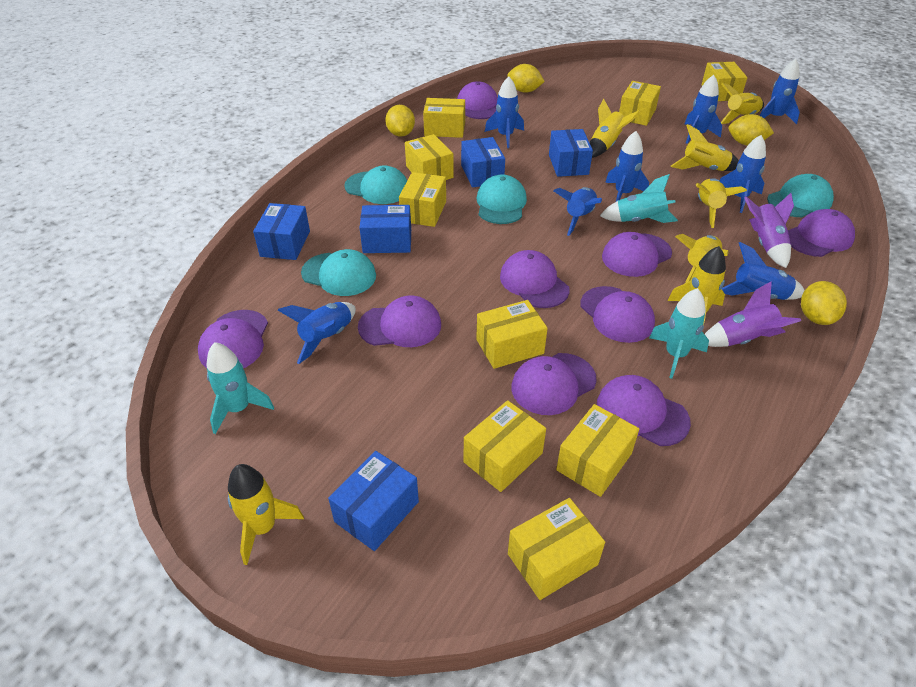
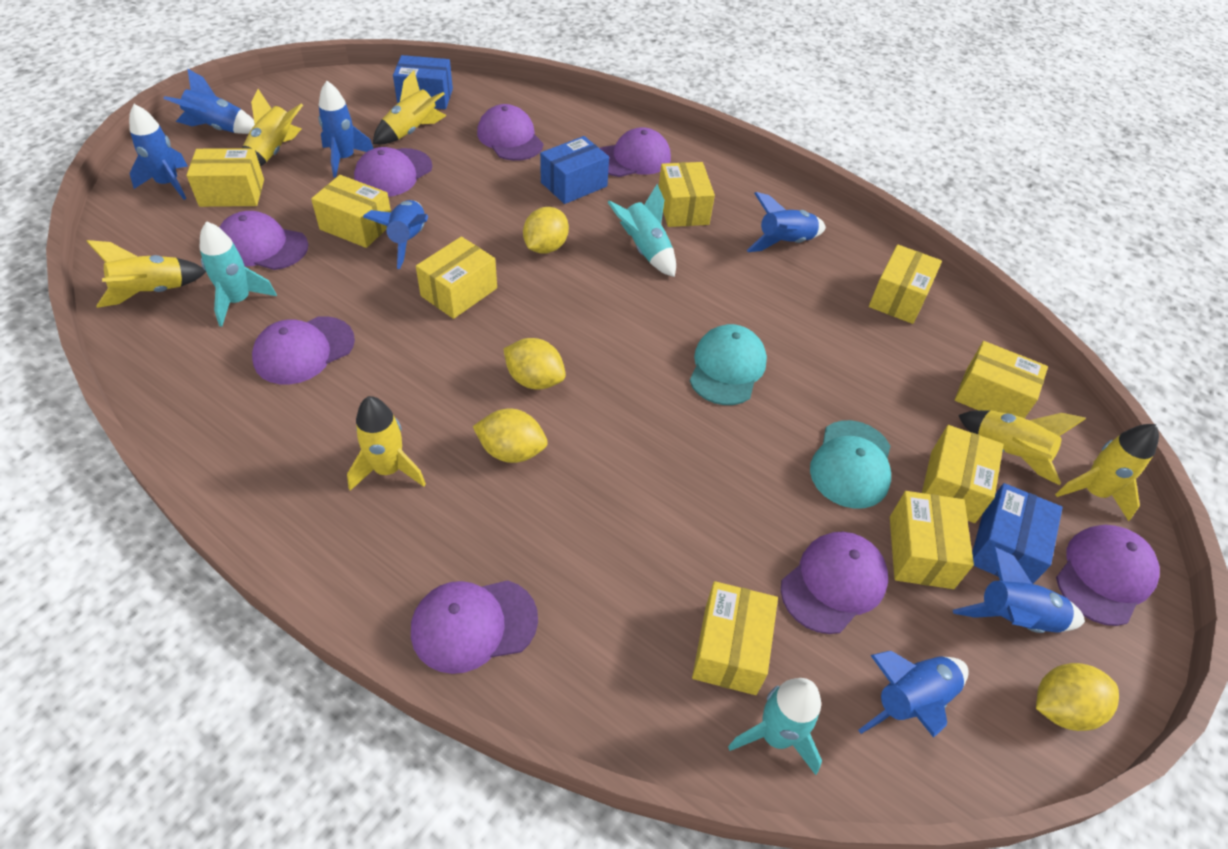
blue box: 5 -> 3
blue rocket: 8 -> 7
purple cap: 9 -> 8
purple rocket: 2 -> 0
turquoise cap: 4 -> 2
yellow rocket: 7 -> 6

